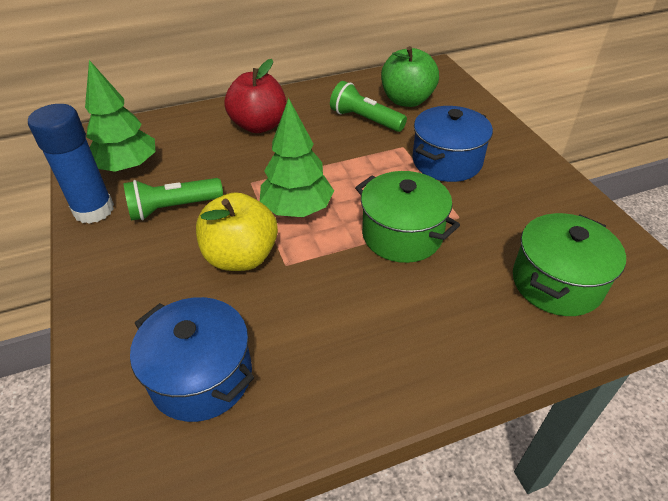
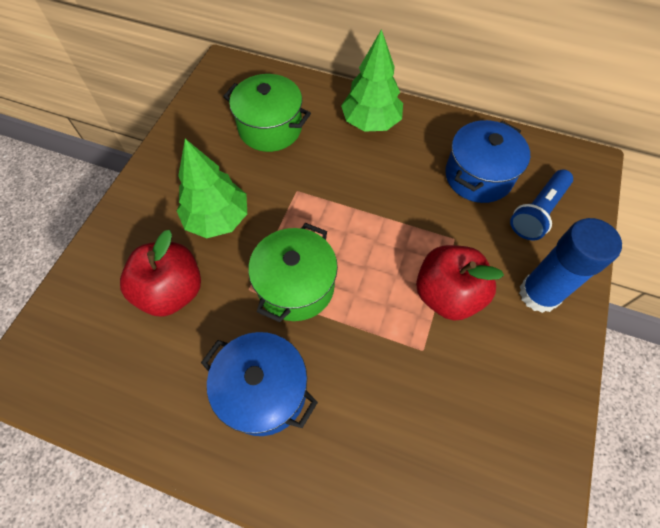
blue flashlight: 0 -> 1
green apple: 1 -> 0
green flashlight: 2 -> 0
red apple: 1 -> 2
yellow apple: 1 -> 0

